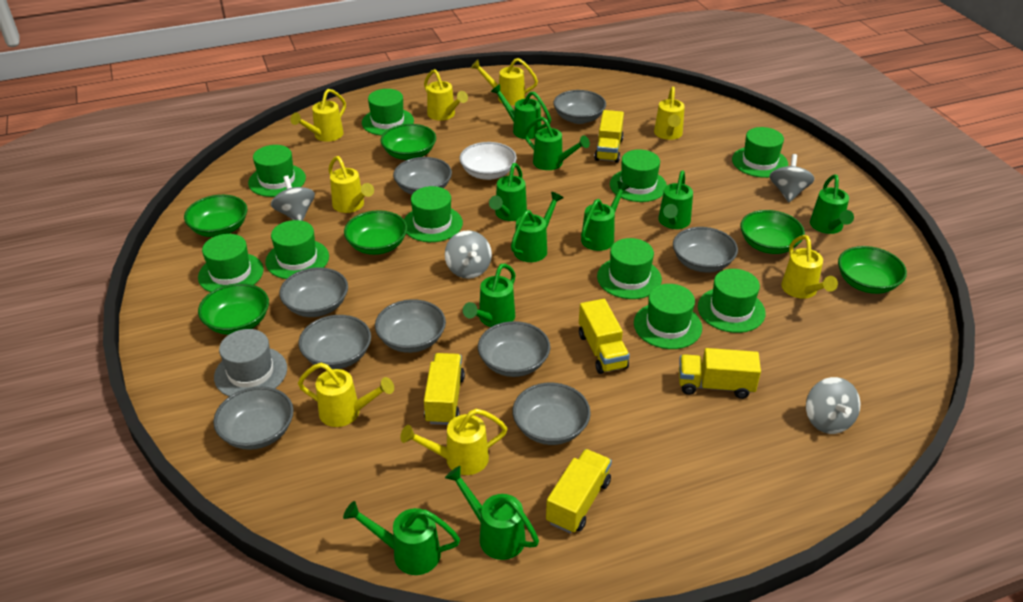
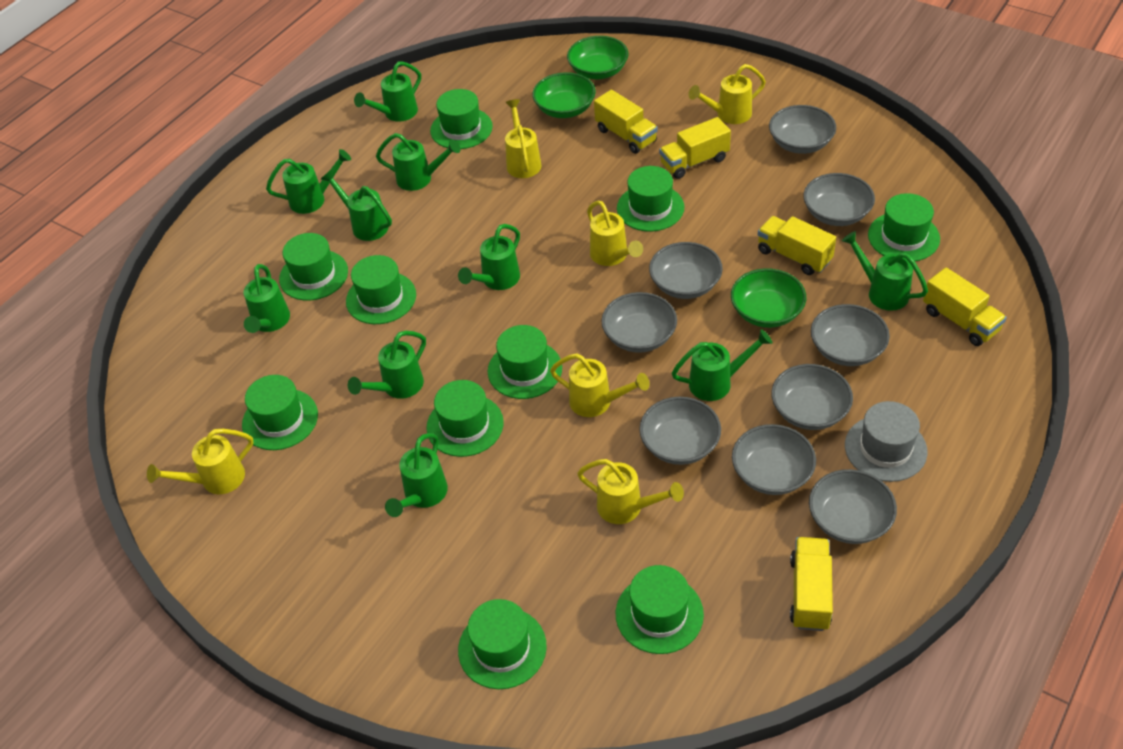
green bowl: 6 -> 3
grey spinning top: 4 -> 0
white bowl: 1 -> 0
yellow watering can: 8 -> 6

